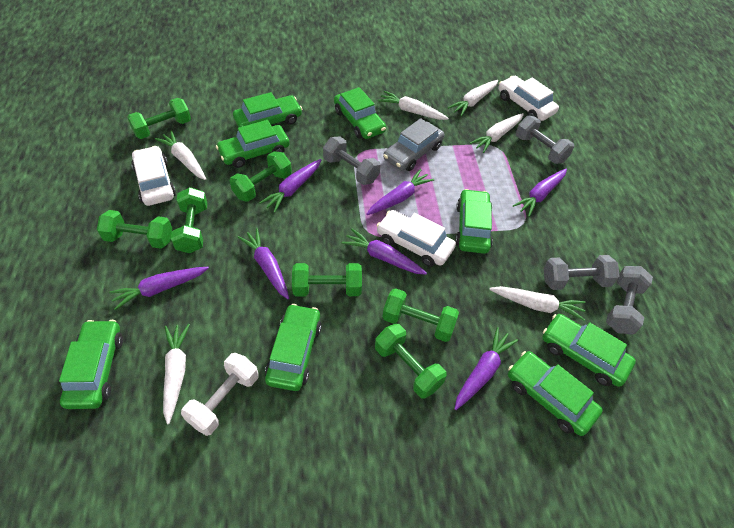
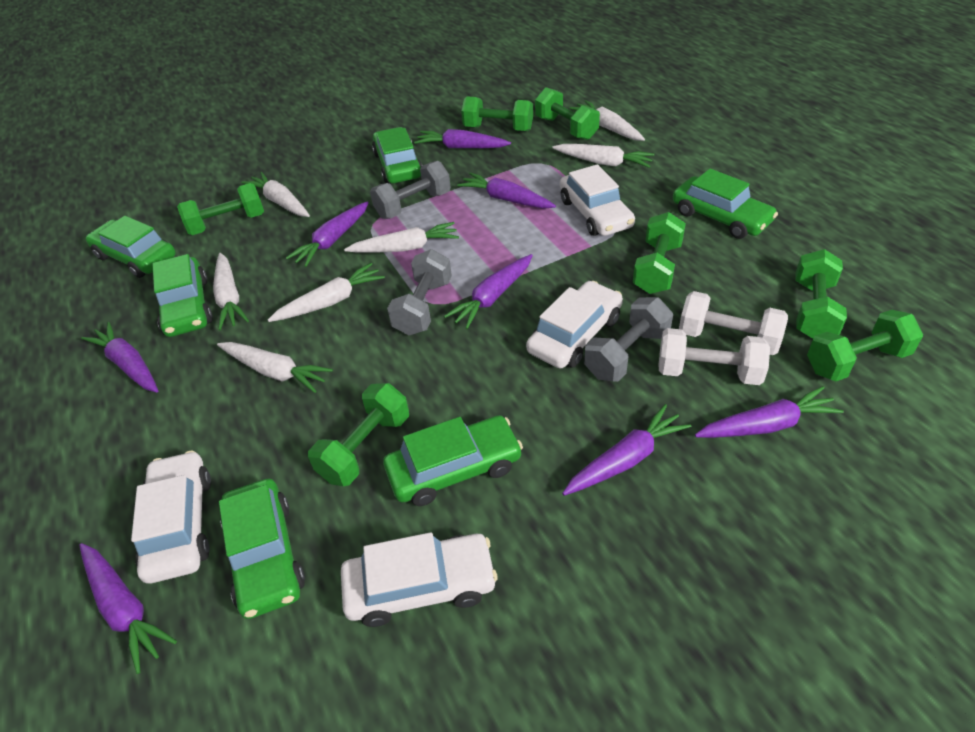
green car: 8 -> 6
grey car: 1 -> 0
grey dumbbell: 4 -> 3
purple carrot: 7 -> 8
white car: 3 -> 4
white carrot: 6 -> 7
white dumbbell: 1 -> 2

